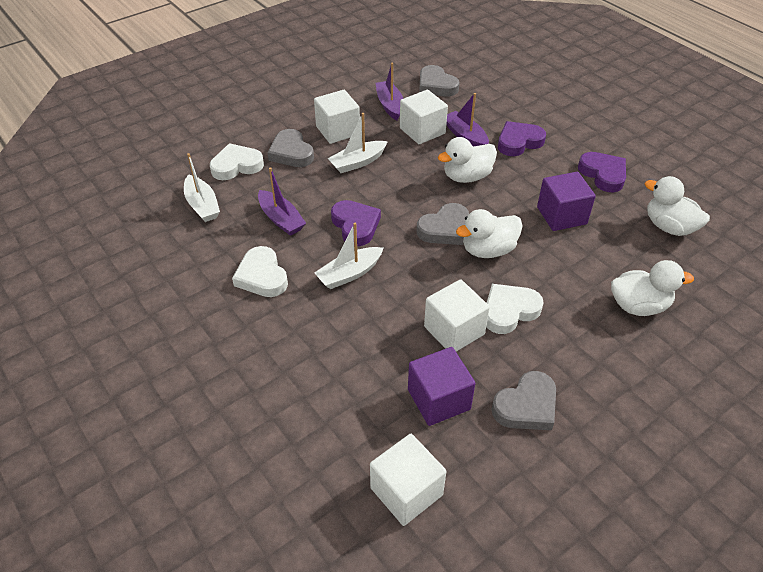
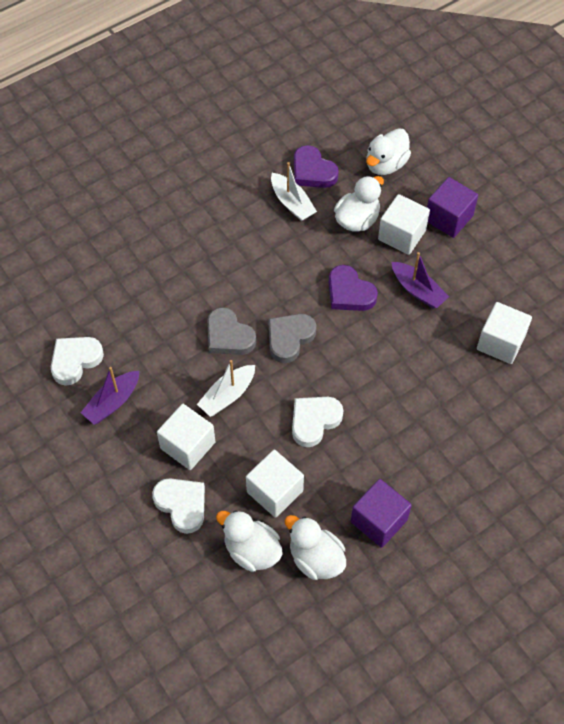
grey heart: 4 -> 2
purple boat: 3 -> 2
purple heart: 3 -> 2
white boat: 3 -> 2

